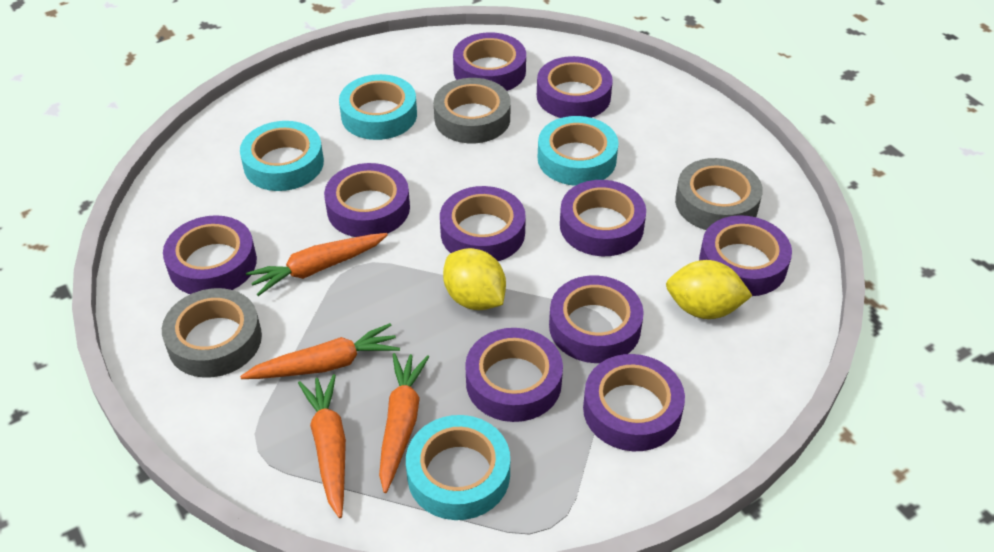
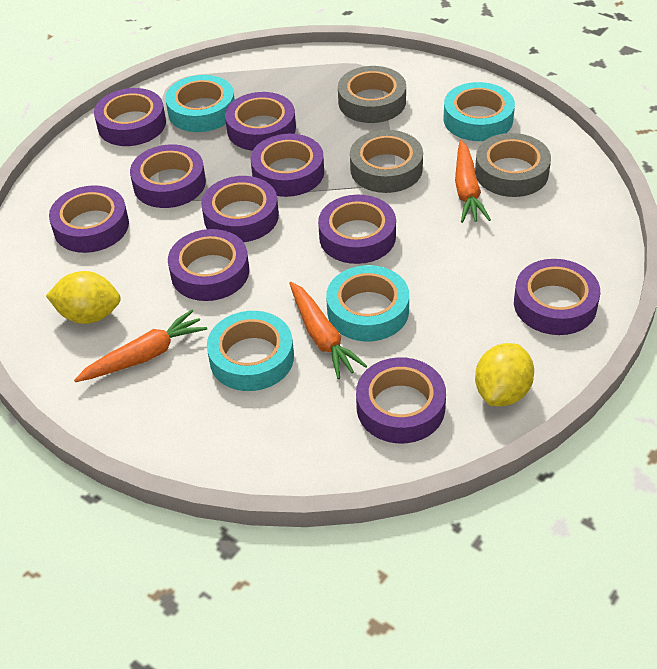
orange carrot: 4 -> 3

